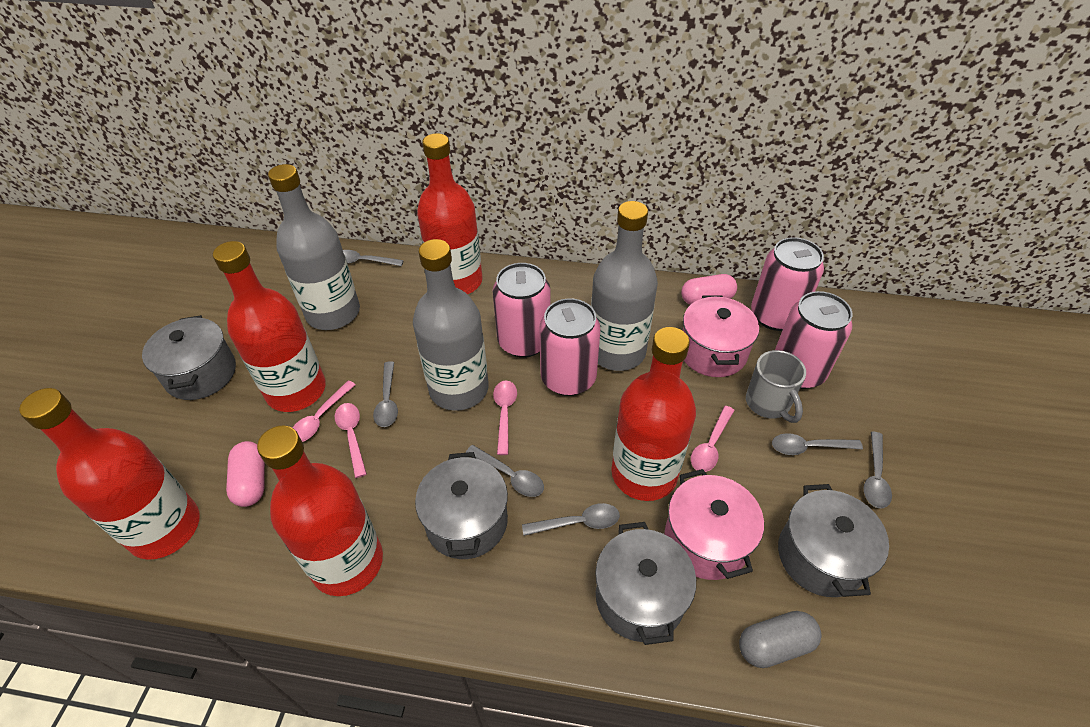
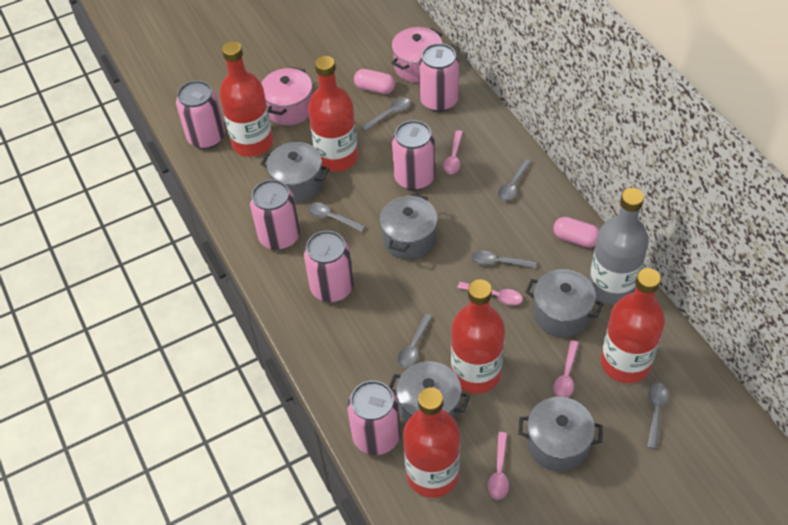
grey bottle: 3 -> 1
grey capsule: 1 -> 0
grey mug: 1 -> 0
grey pot: 4 -> 5
pink can: 4 -> 6

